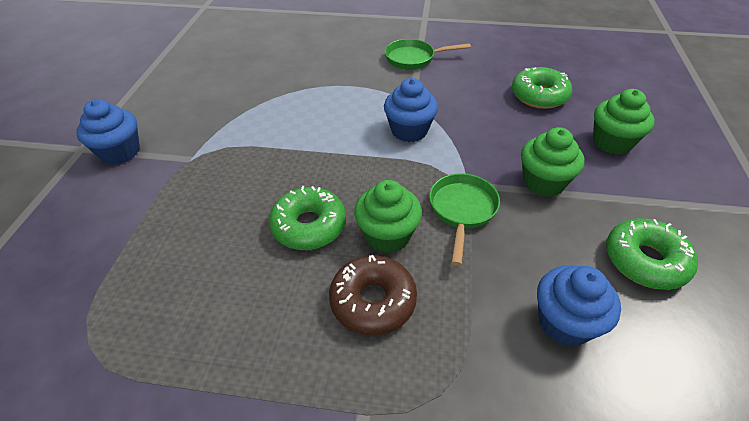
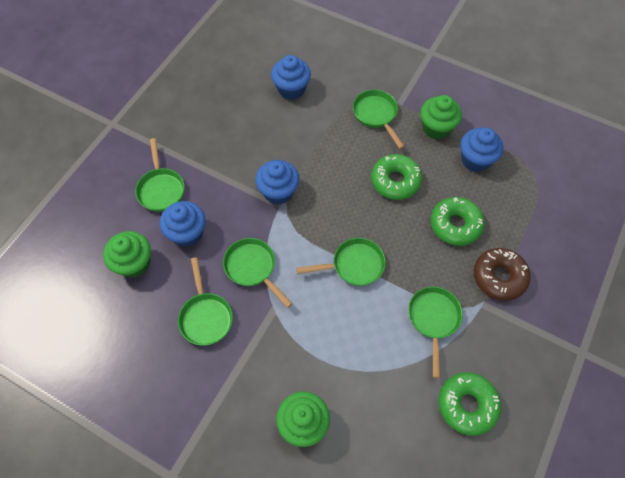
blue cupcake: 3 -> 4
green pan: 2 -> 6

